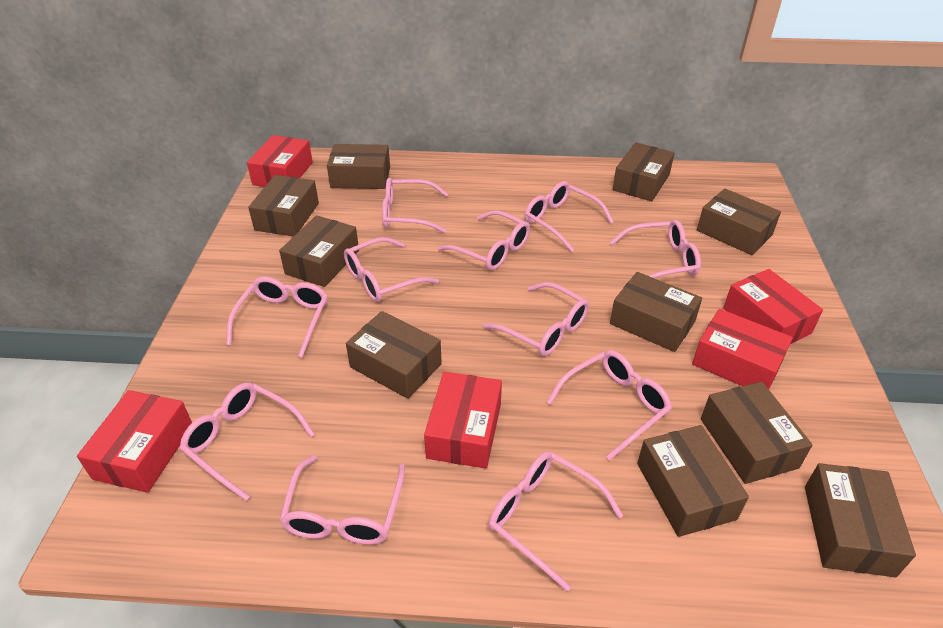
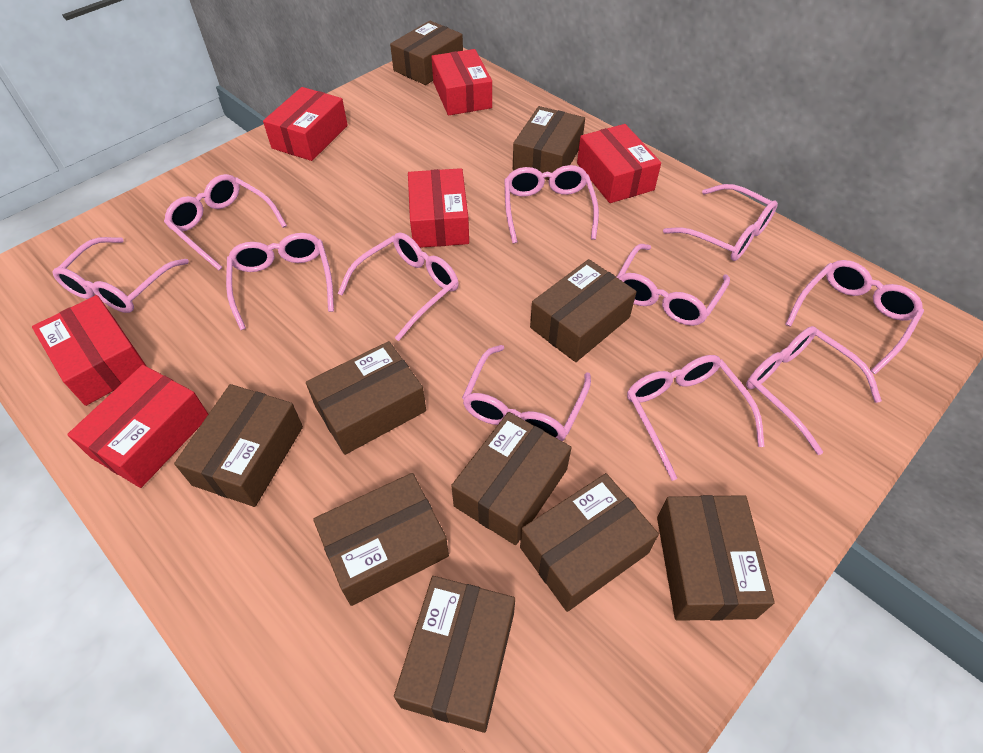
red box: 5 -> 6

